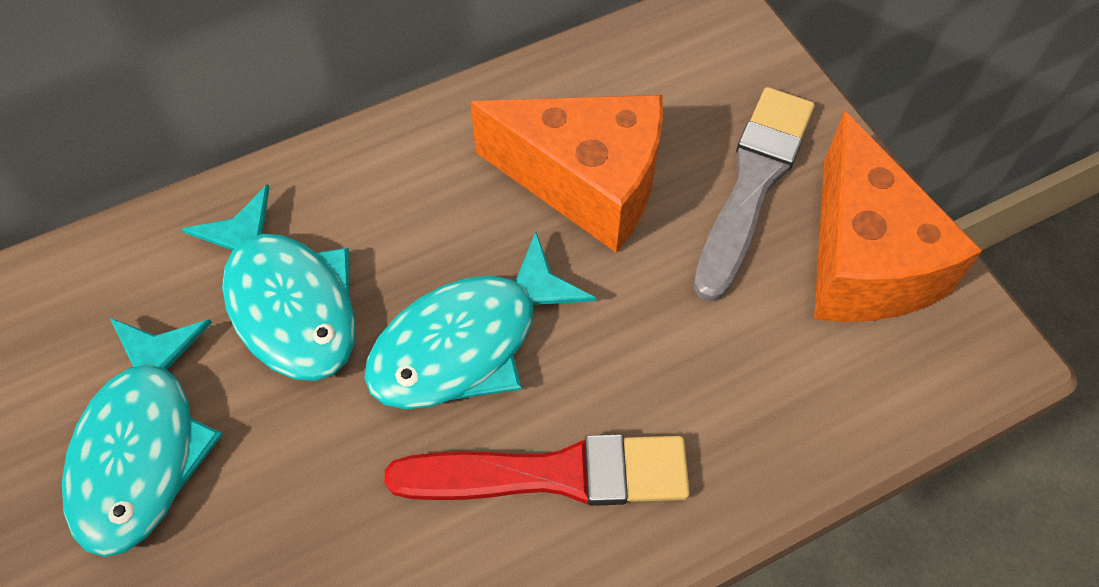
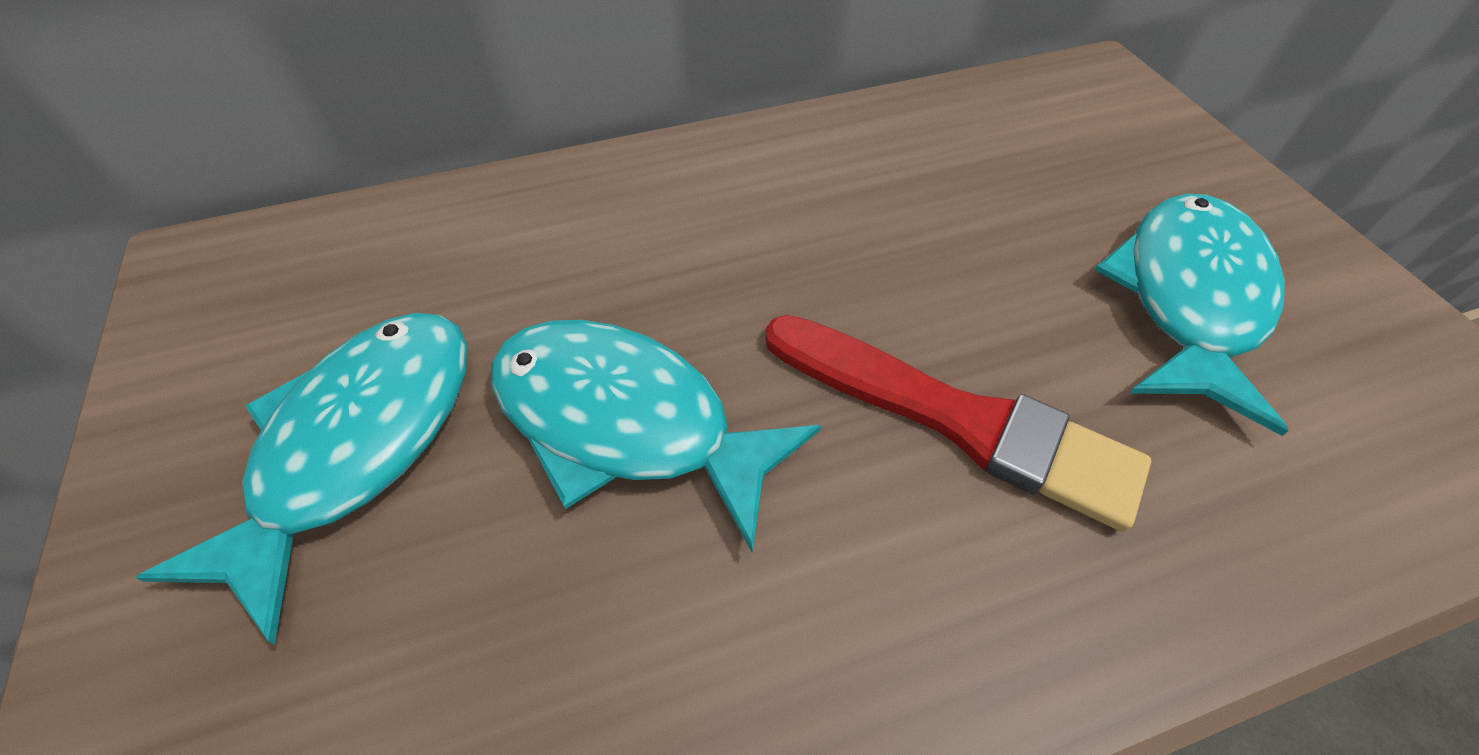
grey brush: 1 -> 0
orange cheese: 2 -> 0

